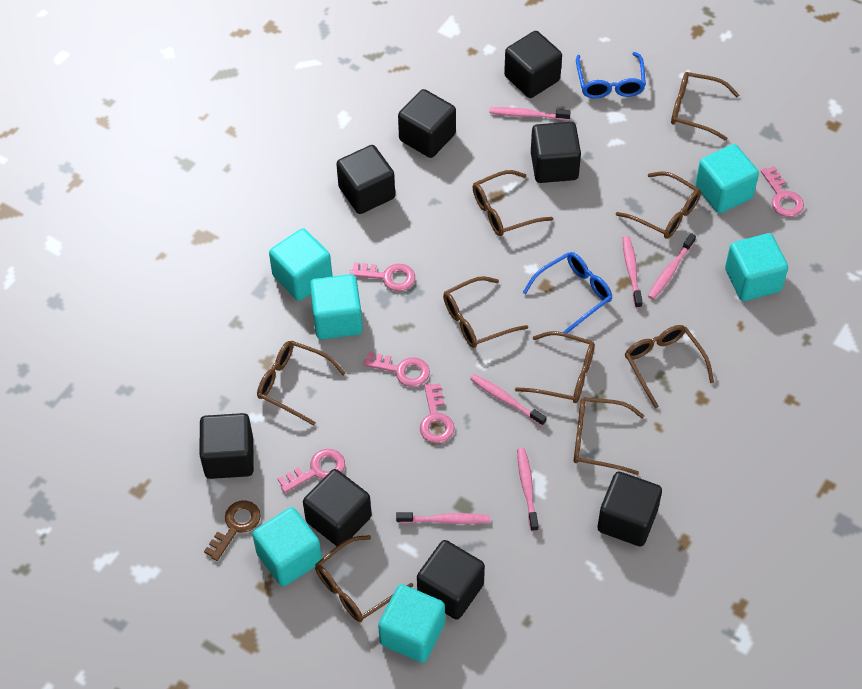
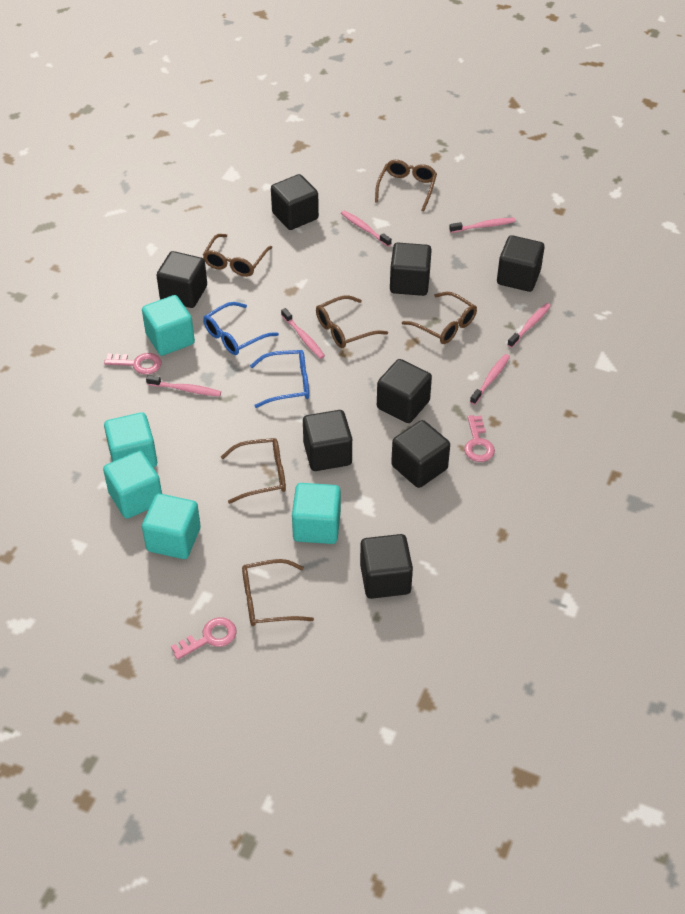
brown glasses: 9 -> 6
brown key: 1 -> 0
pink key: 5 -> 3
turquoise cube: 6 -> 5

